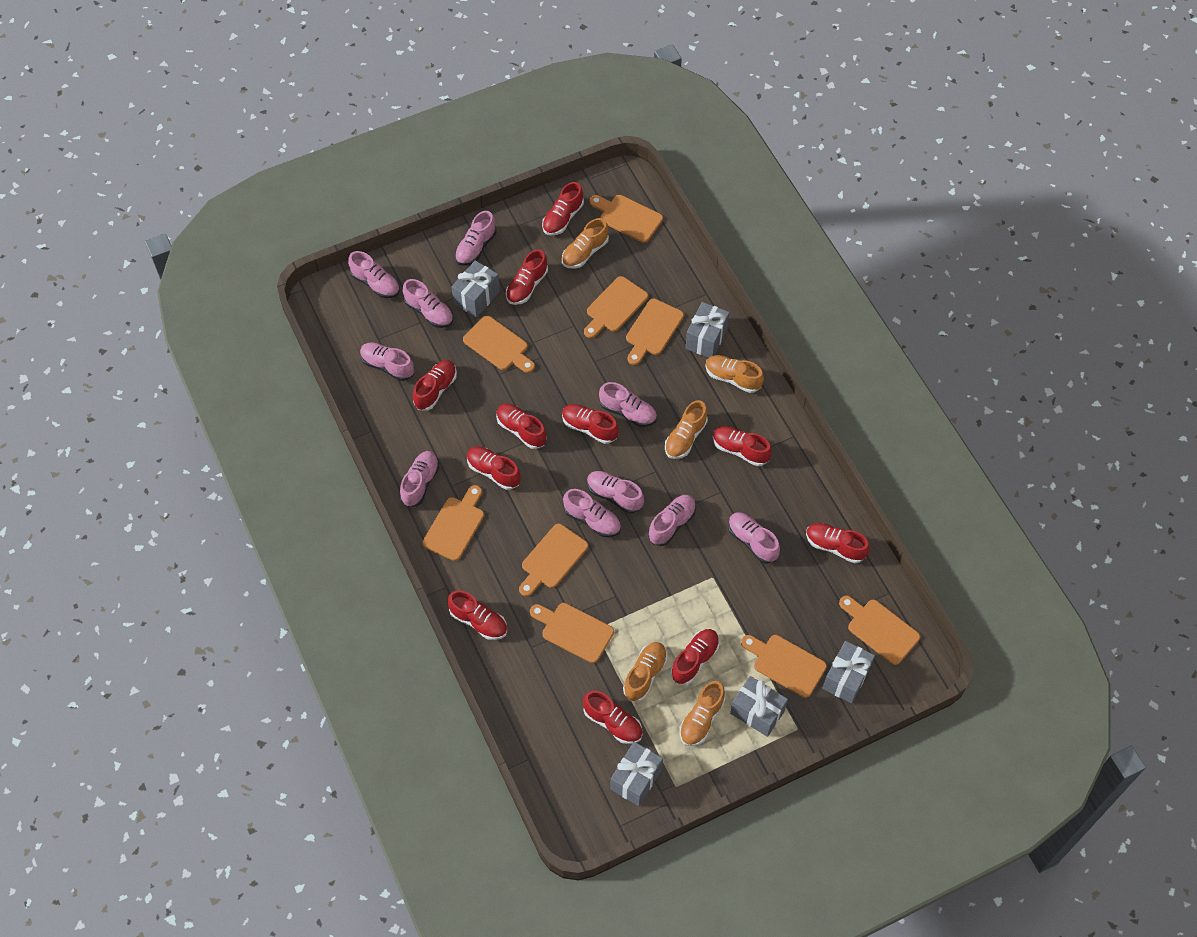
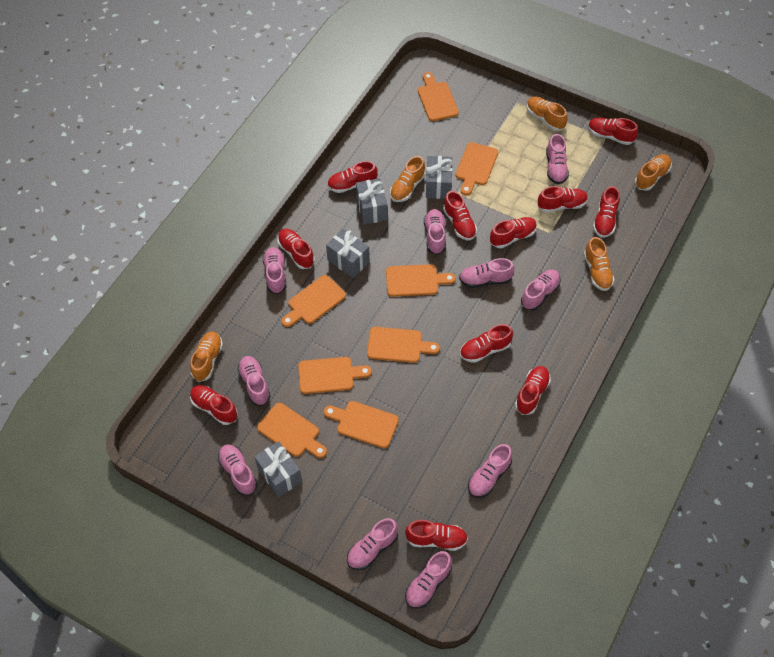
grey gift: 5 -> 4
orange cutting board: 9 -> 8

